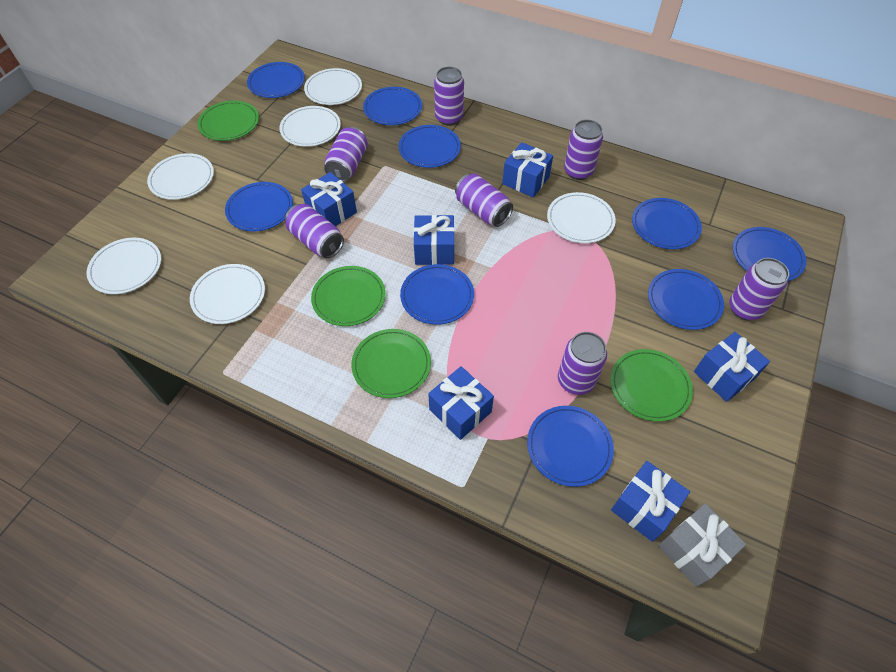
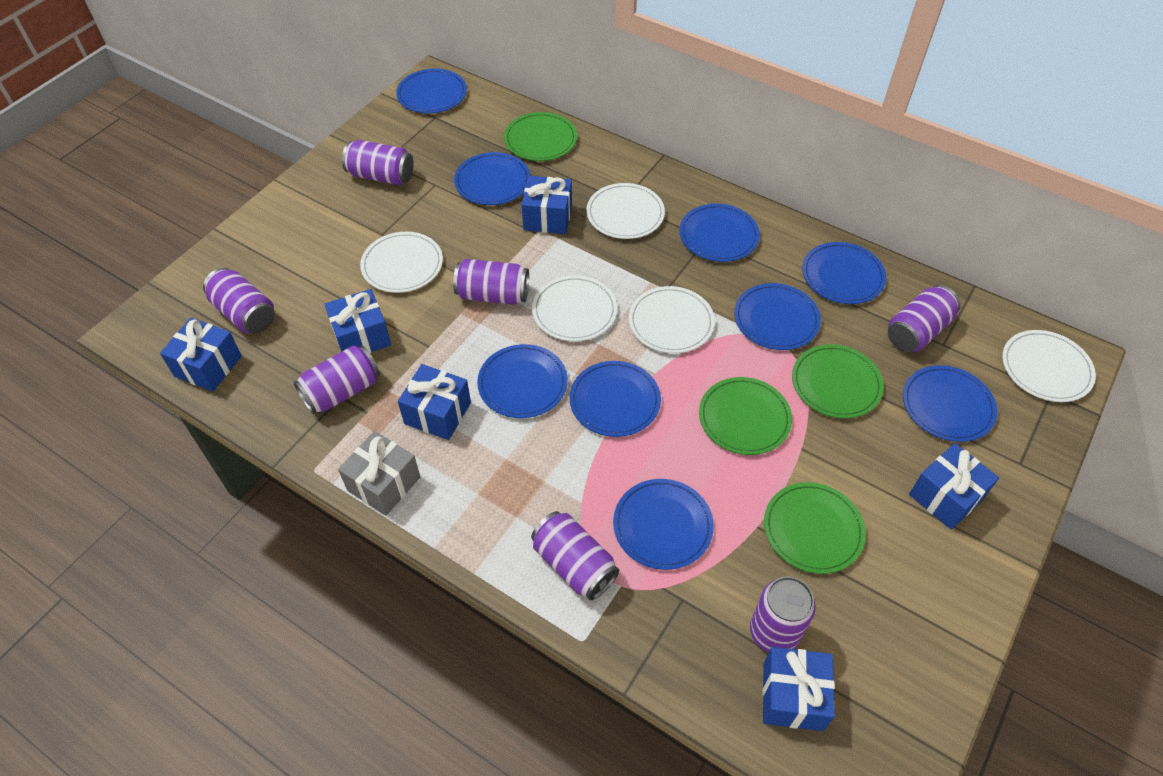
white plate: 6 -> 5

